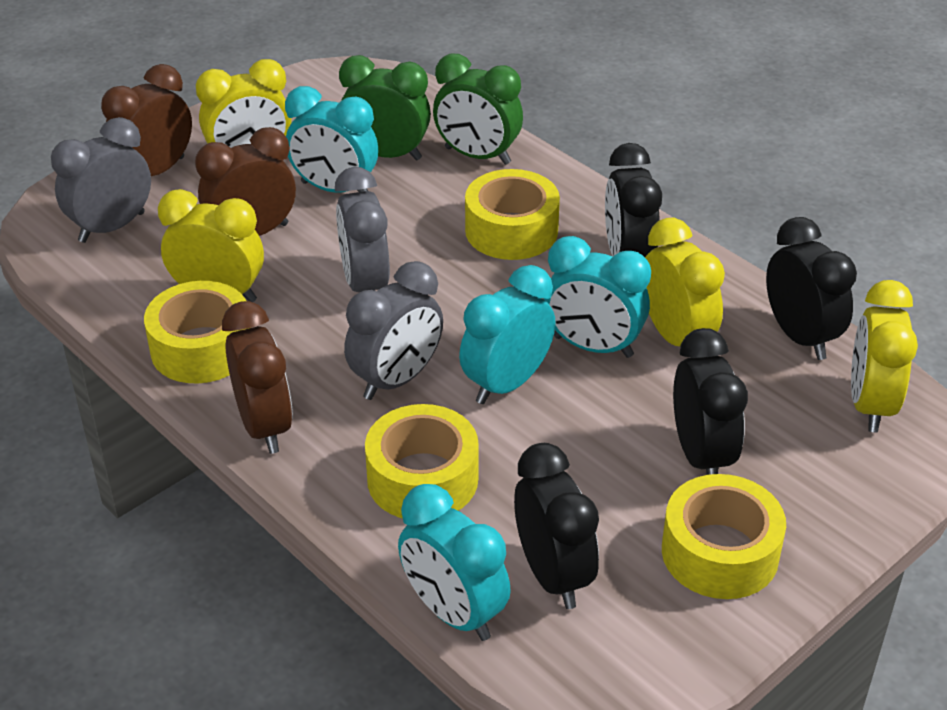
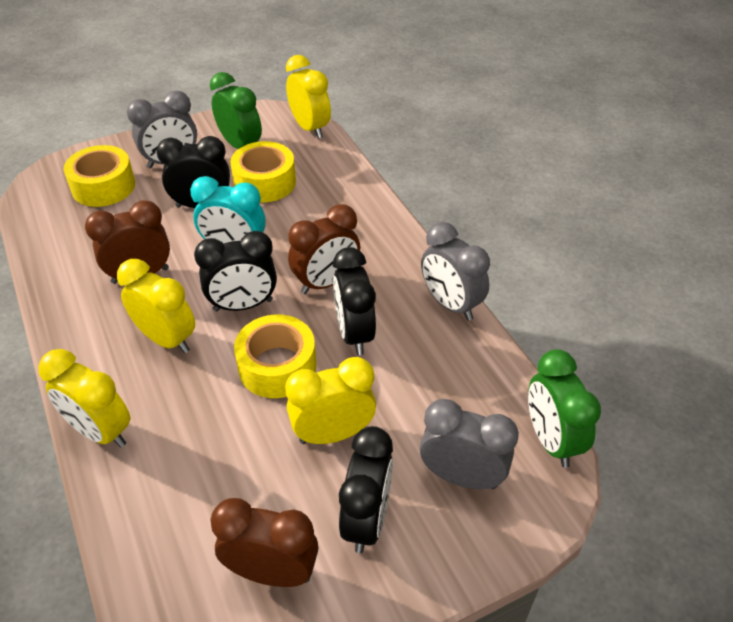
turquoise clock: 4 -> 1
yellow tape: 4 -> 3

